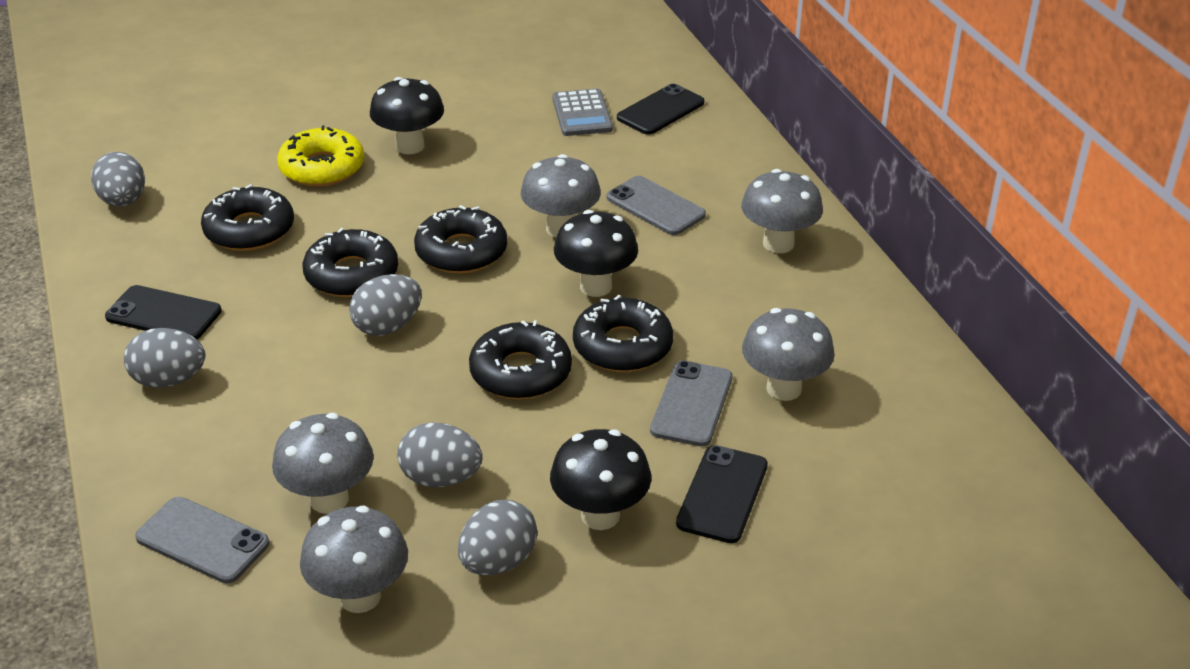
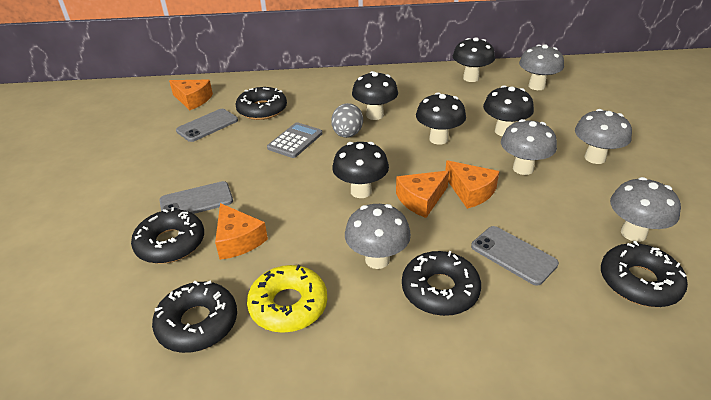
black mushroom: 3 -> 5
black phone: 3 -> 0
grey egg: 5 -> 1
orange cheese: 0 -> 4

